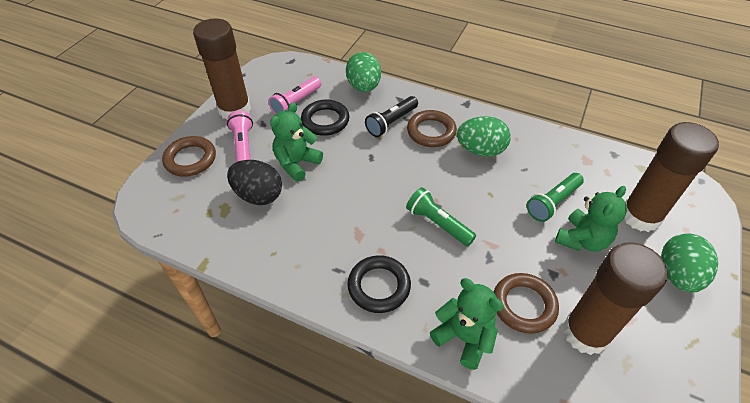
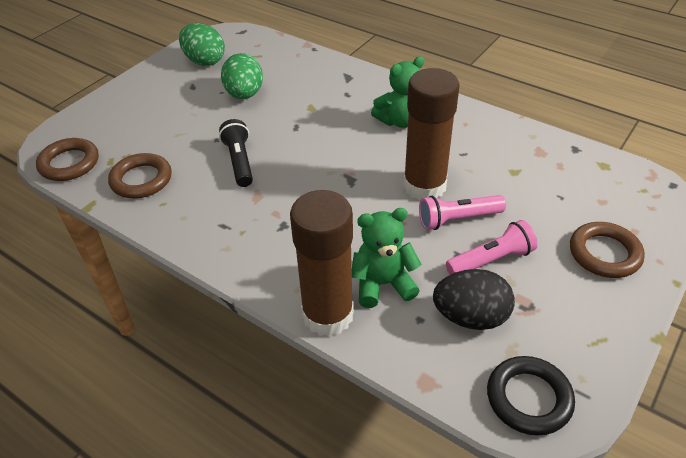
black ring: 2 -> 1
brown glue stick: 3 -> 2
green egg: 3 -> 2
green flashlight: 2 -> 0
green teddy bear: 3 -> 2

